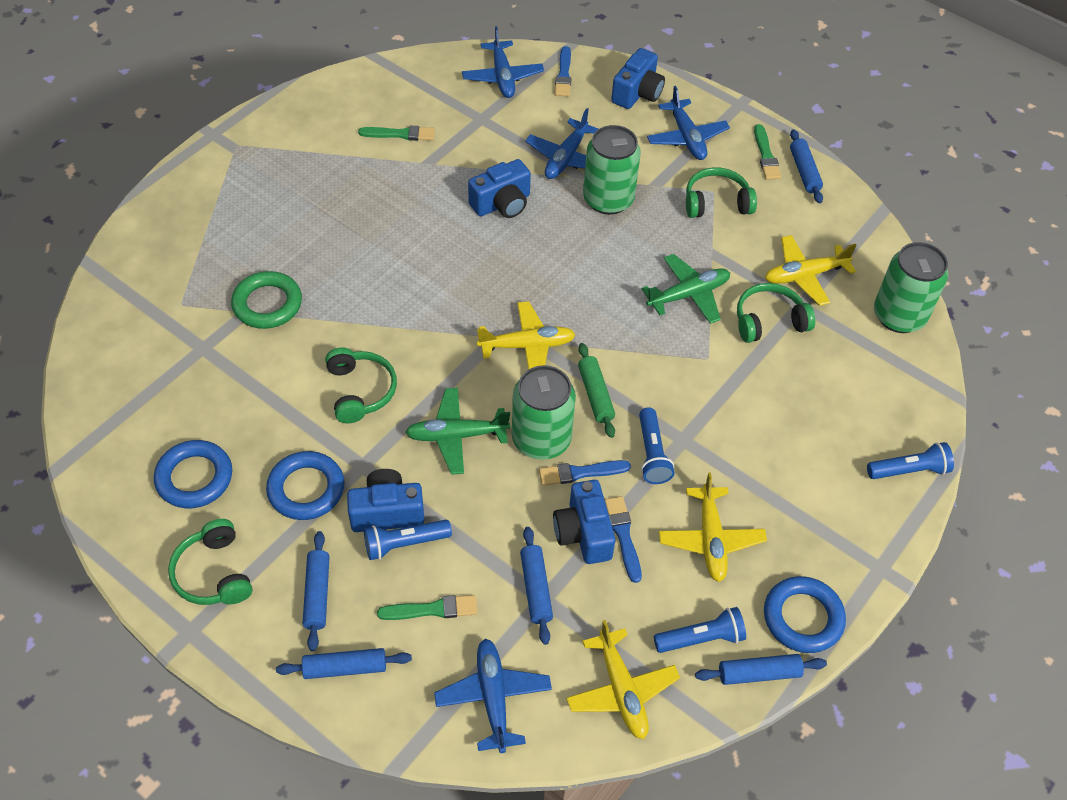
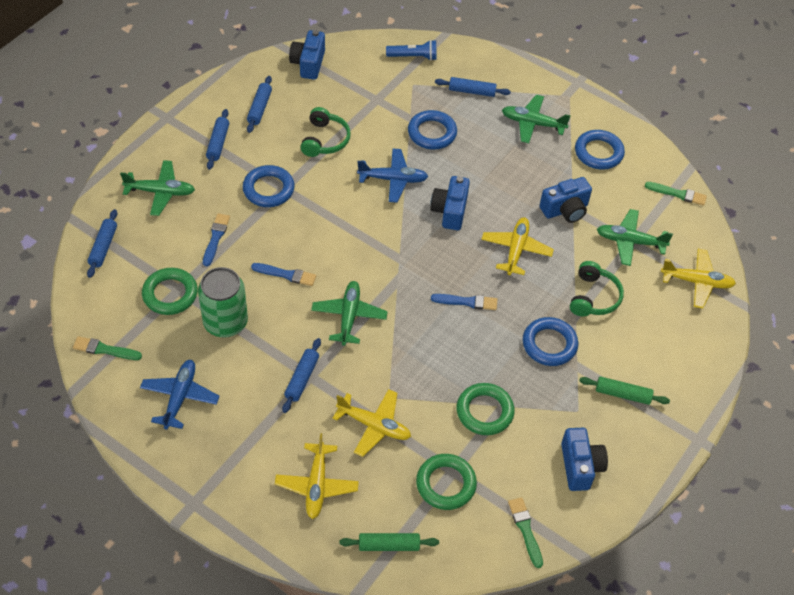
blue flashlight: 4 -> 1
blue plane: 4 -> 2
blue ring: 3 -> 4
green can: 3 -> 1
green headphones: 4 -> 2
green plane: 2 -> 4
green ring: 1 -> 3
green rolling pin: 1 -> 2

